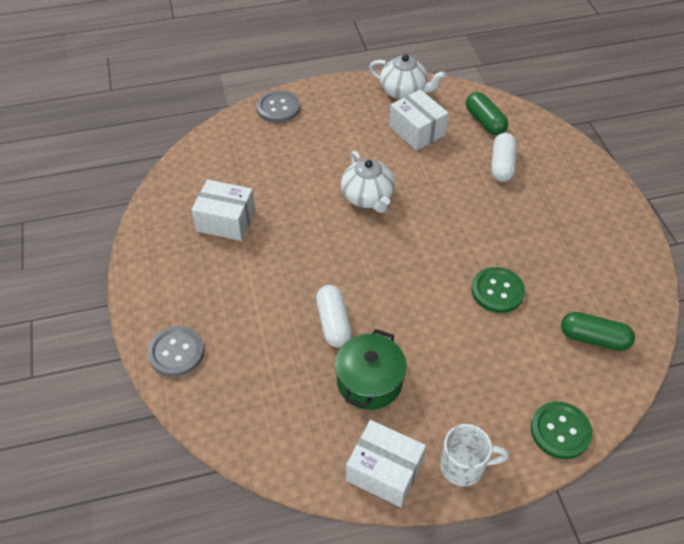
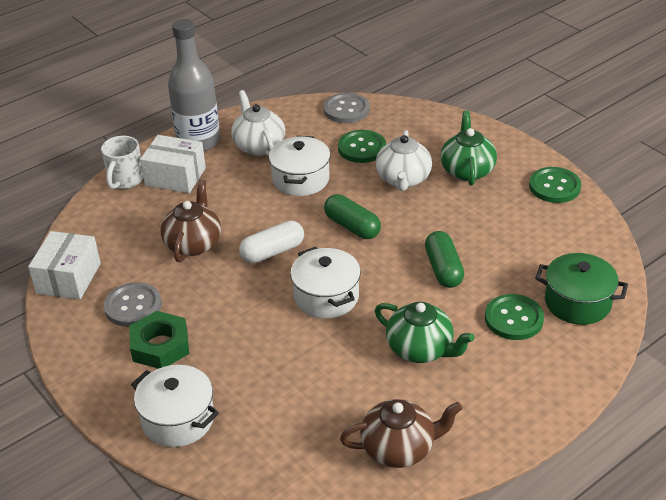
brown teapot: 0 -> 2
green button: 2 -> 3
green nut: 0 -> 1
green teapot: 0 -> 2
grey bottle: 0 -> 1
white box: 3 -> 2
white capsule: 2 -> 1
white pot: 0 -> 3

